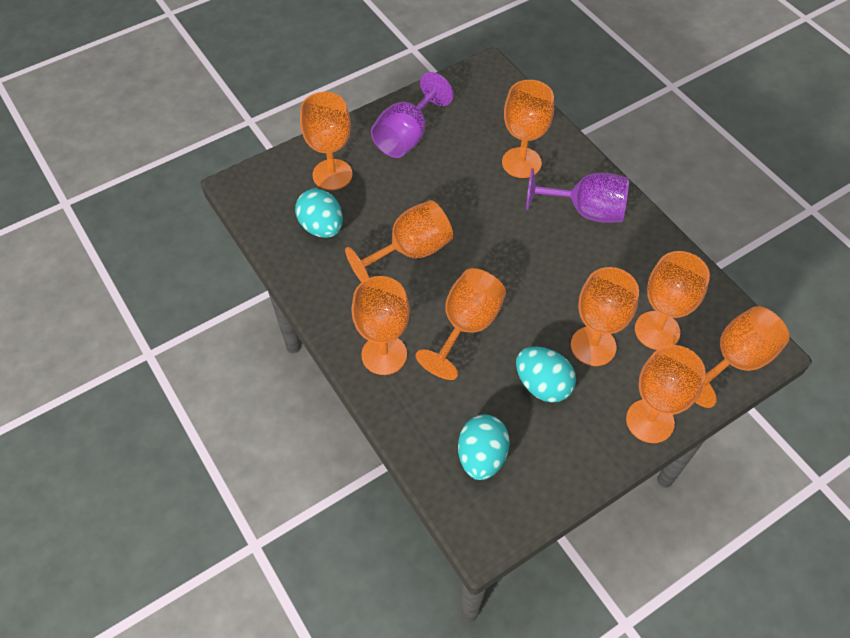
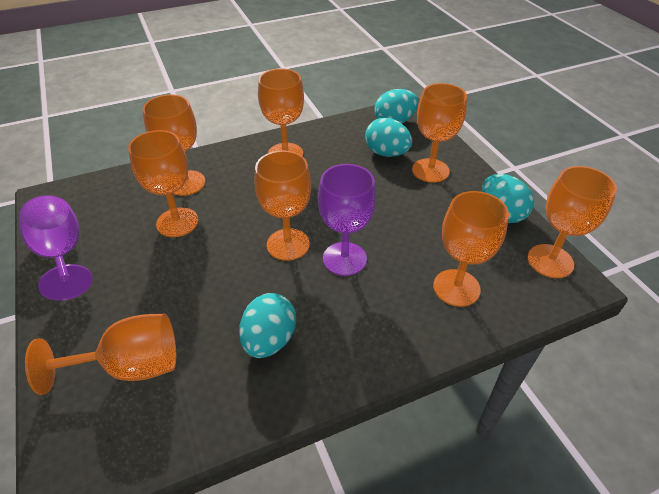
orange goblet: 9 -> 8
turquoise egg: 3 -> 4

